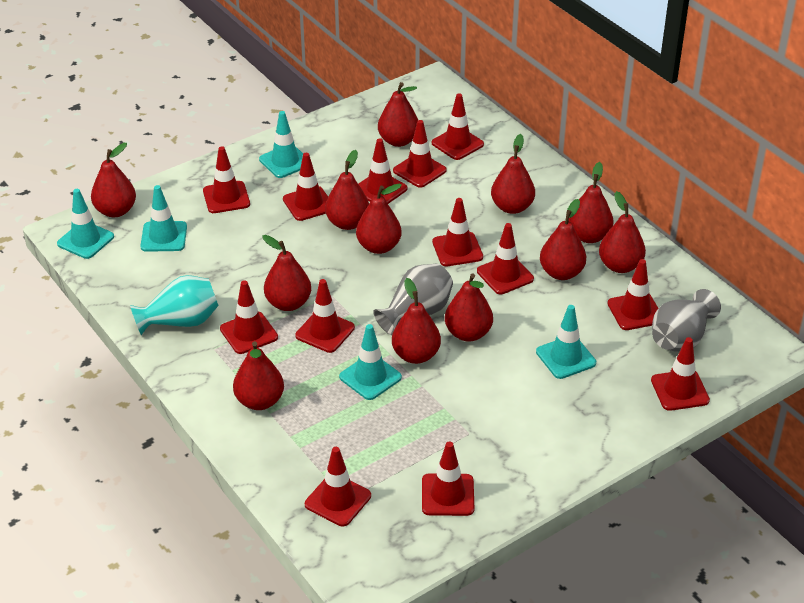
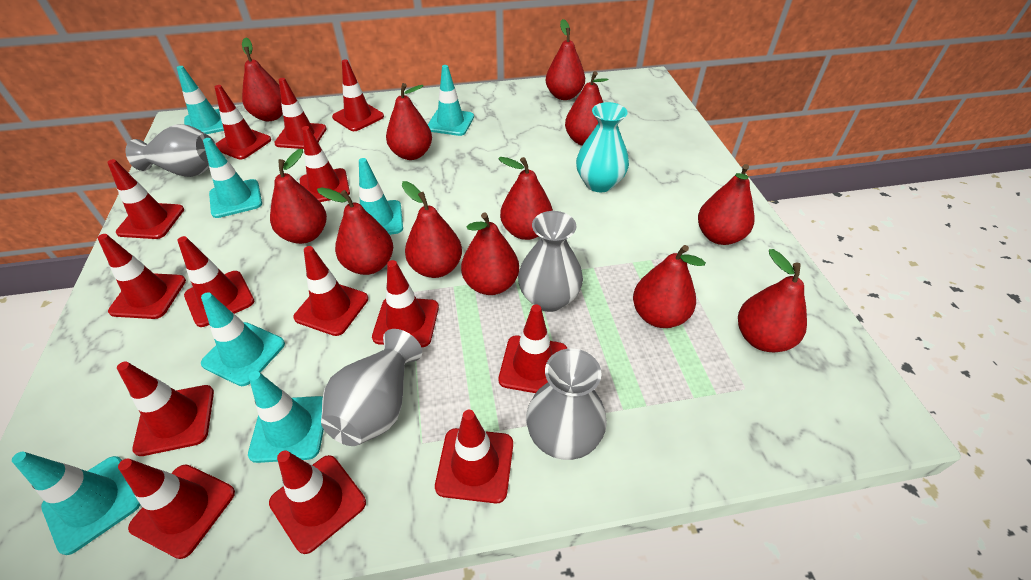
grey vase: 2 -> 4
red traffic cone: 13 -> 14
turquoise traffic cone: 5 -> 7

